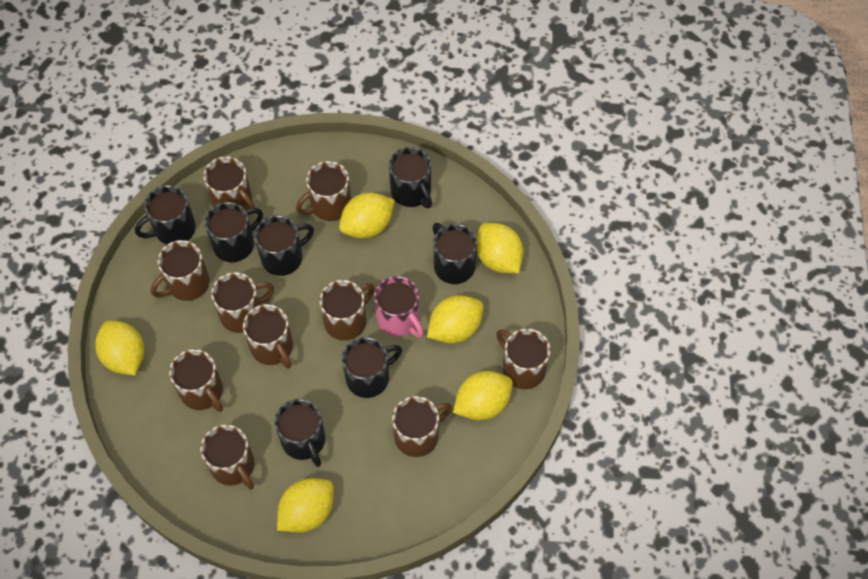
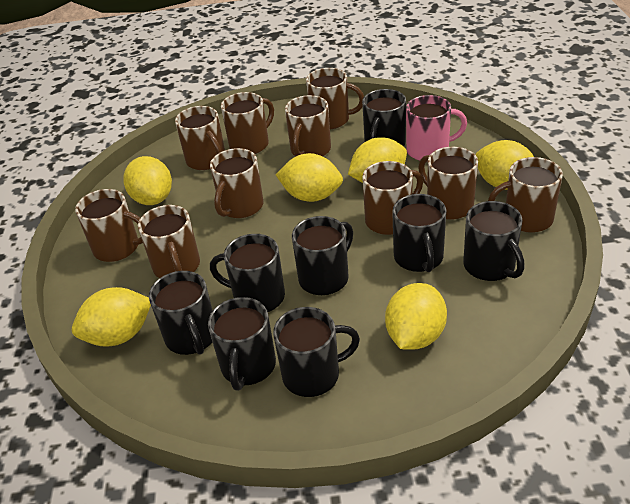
black mug: 7 -> 8

